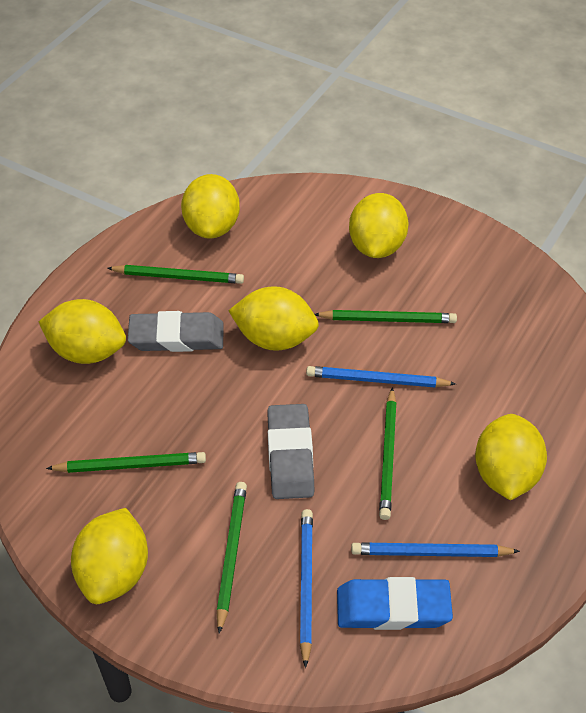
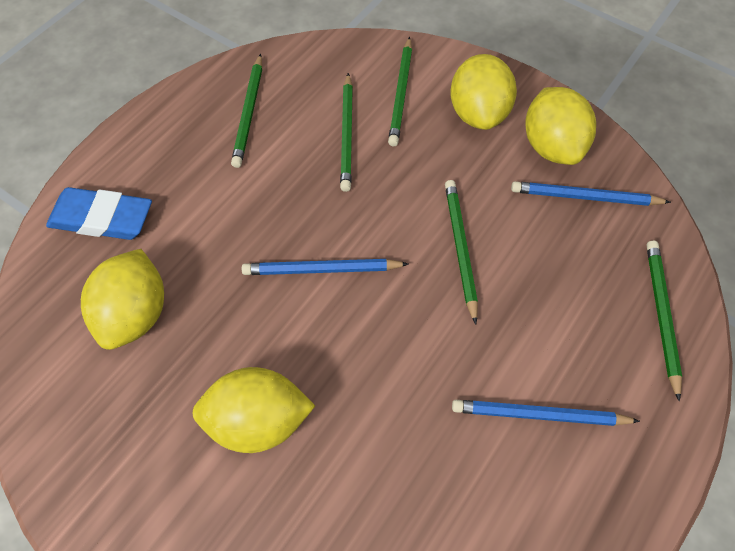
grey eraser: 2 -> 0
yellow lemon: 6 -> 4

